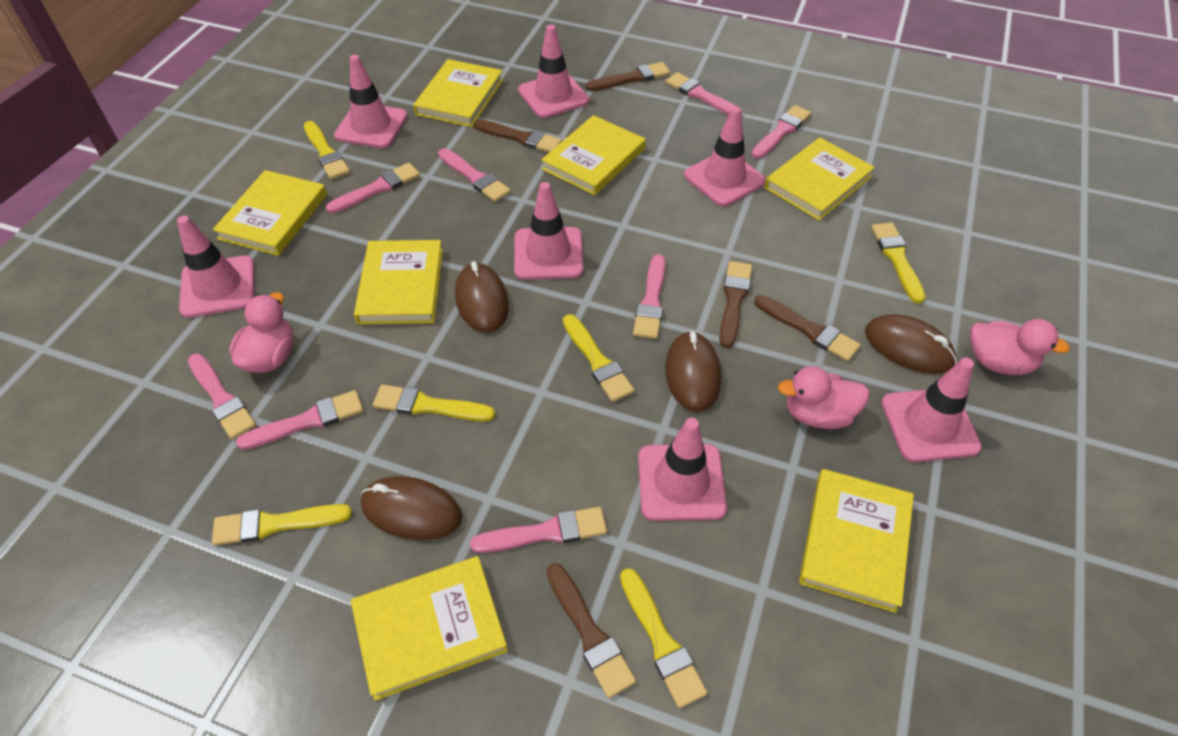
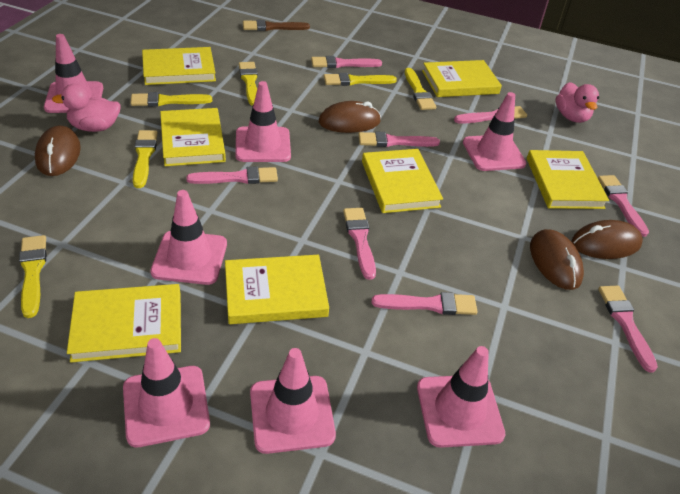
brown brush: 5 -> 1
pink duck: 3 -> 2

